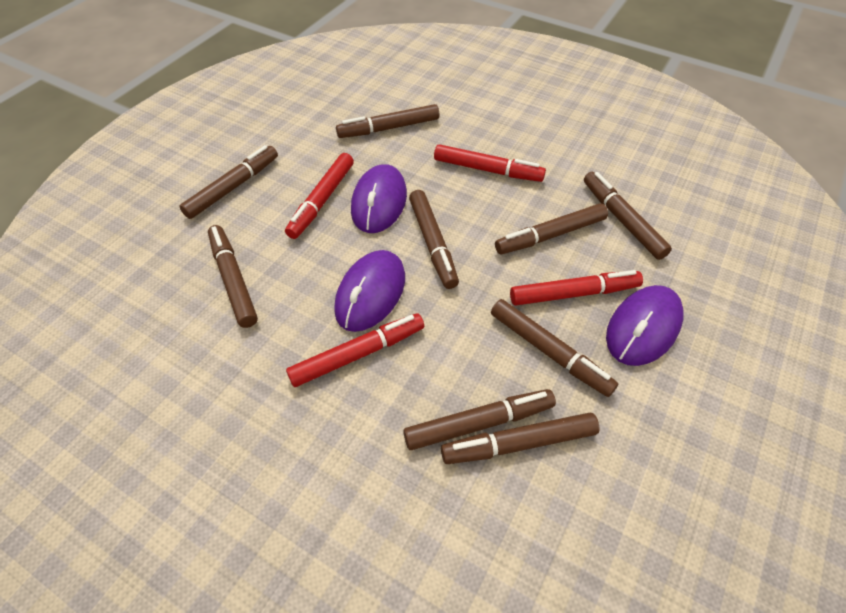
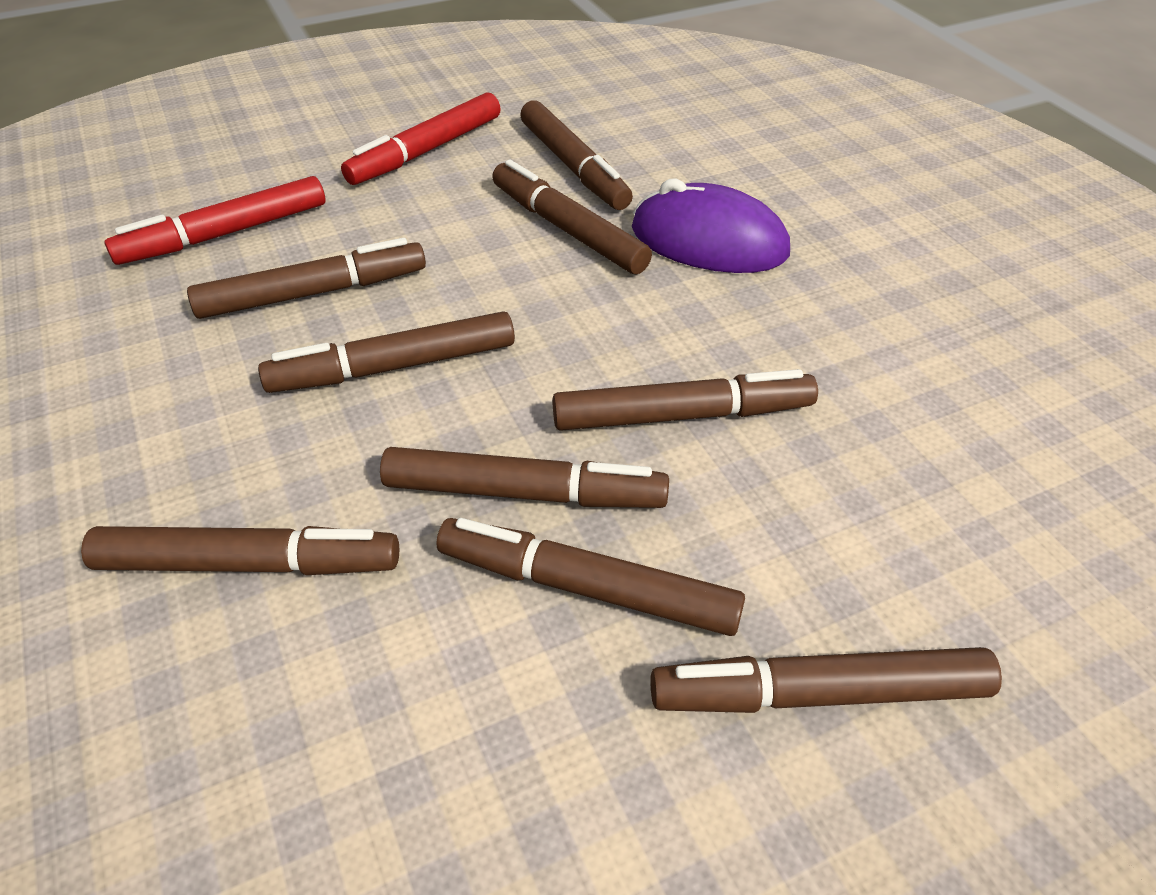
purple mouse: 3 -> 1
red marker: 4 -> 2

